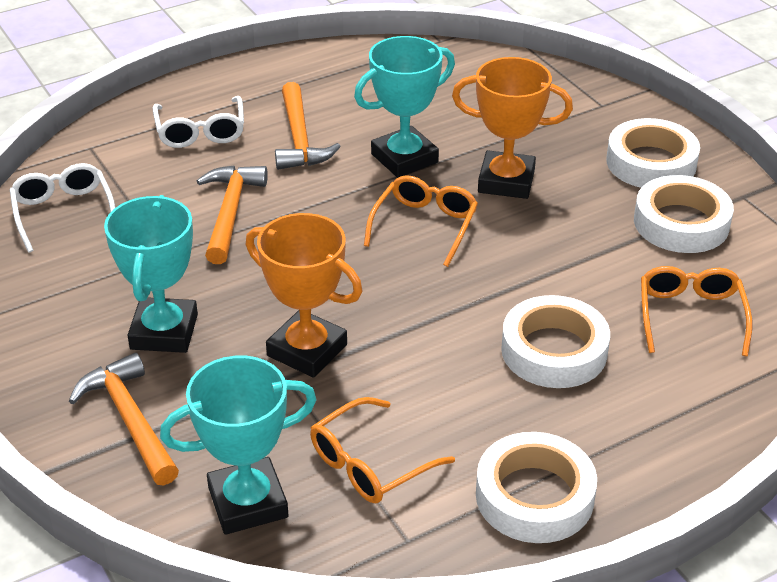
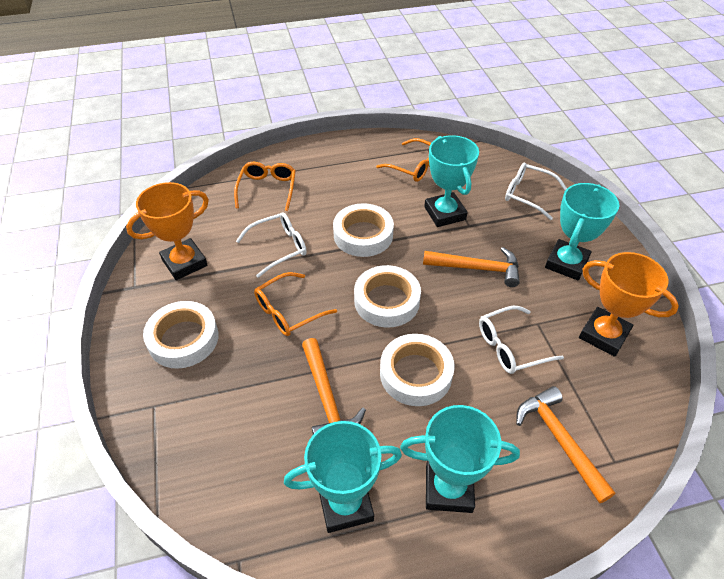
turquoise trophy: 3 -> 4
white glasses: 2 -> 3

